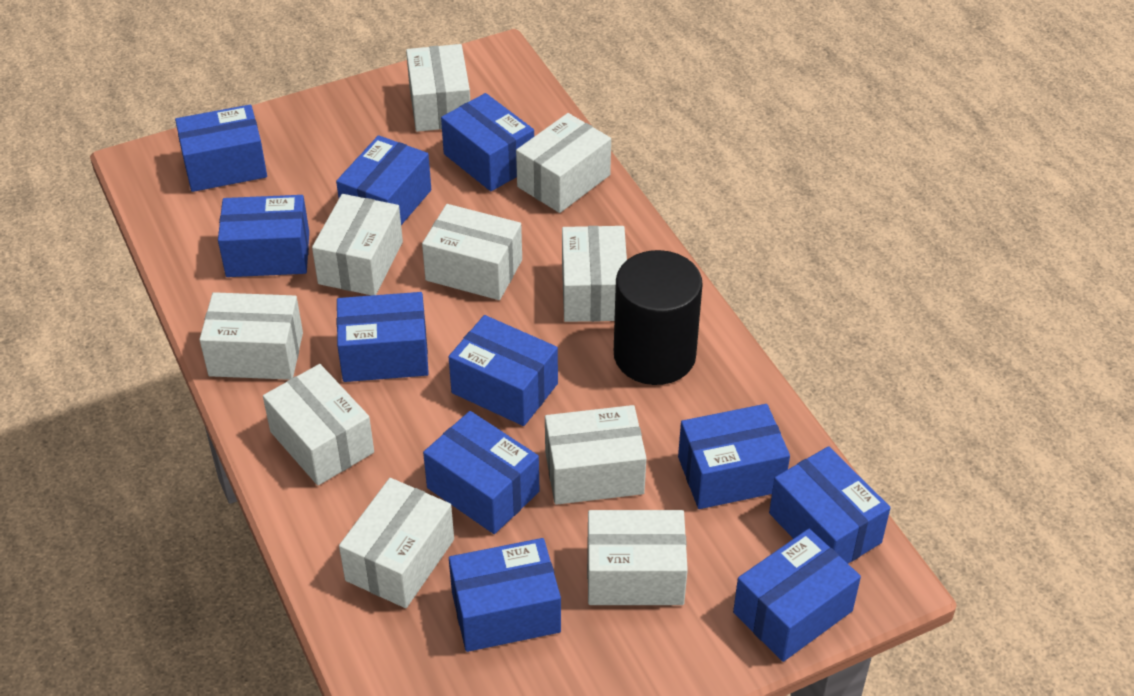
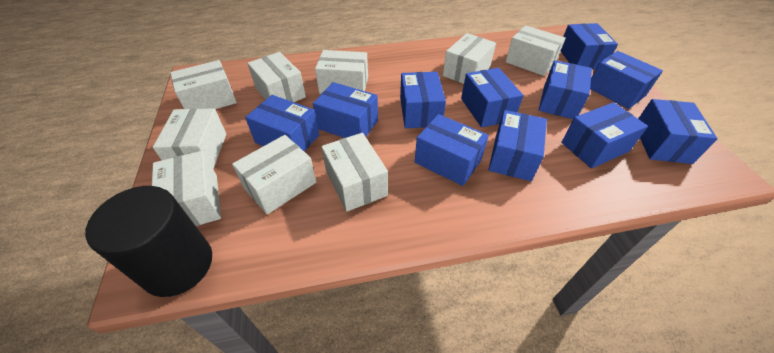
white box: 10 -> 9

